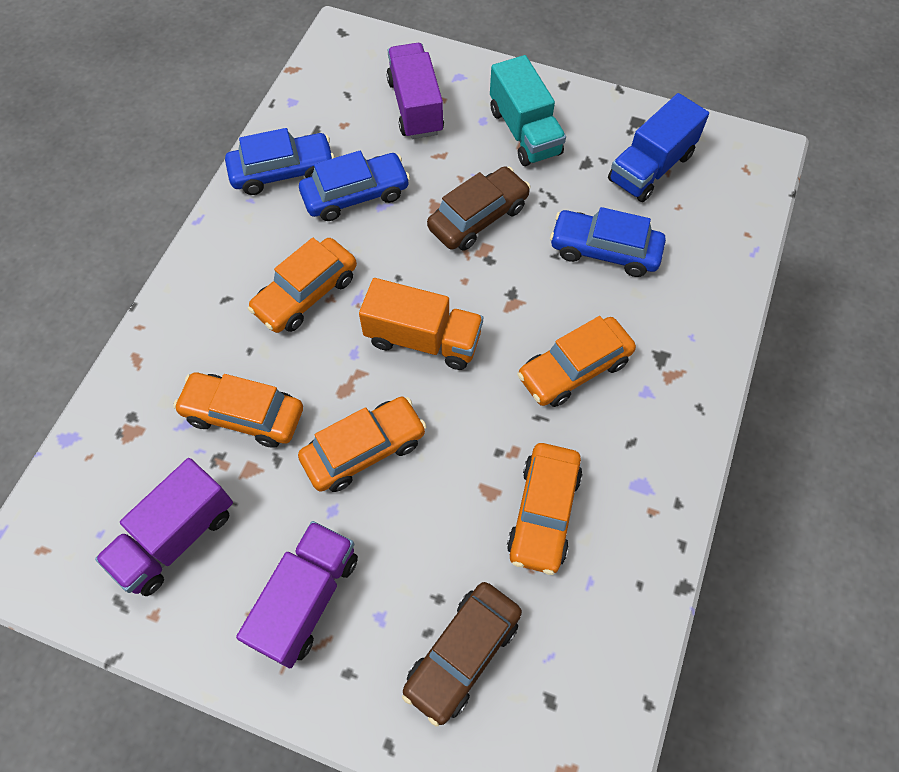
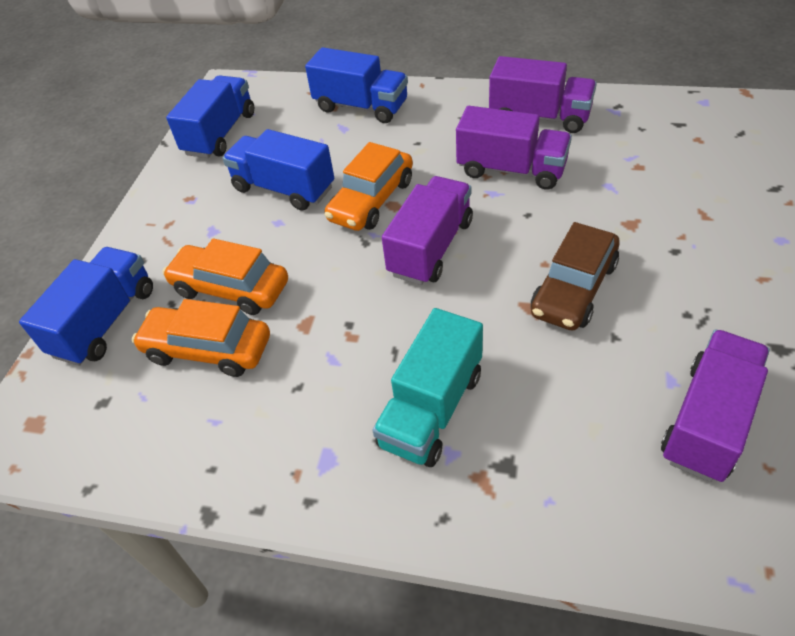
blue car: 3 -> 0
blue truck: 1 -> 4
brown car: 2 -> 1
orange car: 5 -> 3
orange truck: 1 -> 0
purple truck: 3 -> 4

